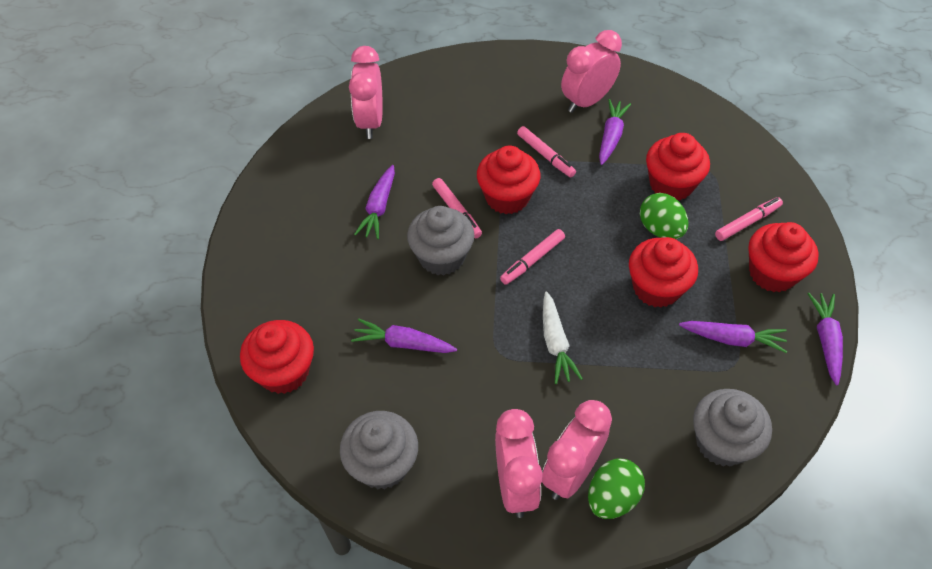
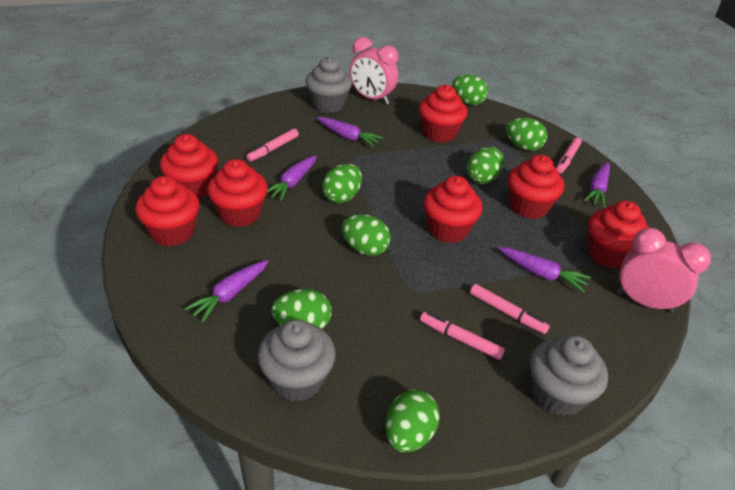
green egg: 2 -> 7
pink clock: 4 -> 2
red cupcake: 5 -> 7
white carrot: 1 -> 0

